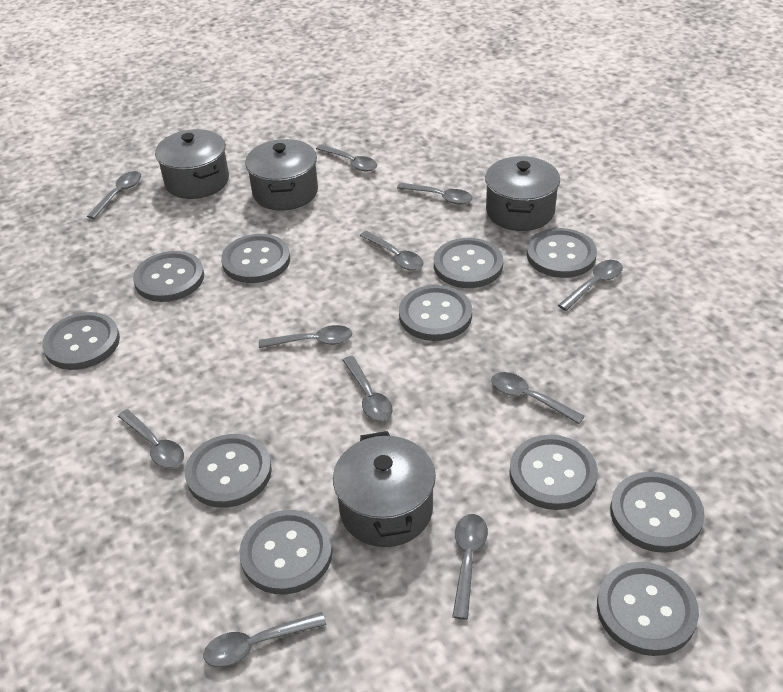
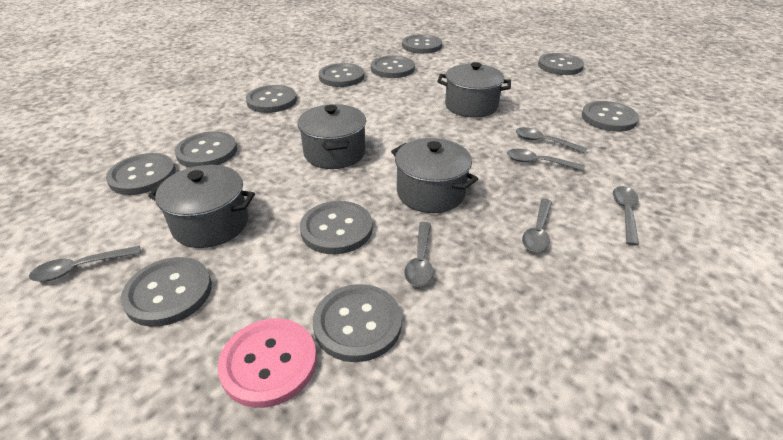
grey spoon: 11 -> 6
pink button: 0 -> 1

